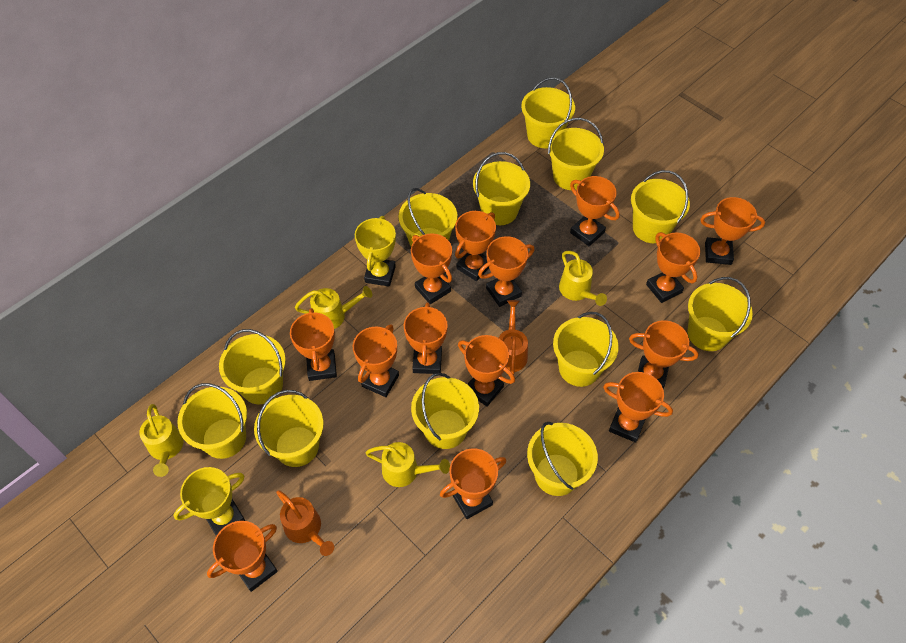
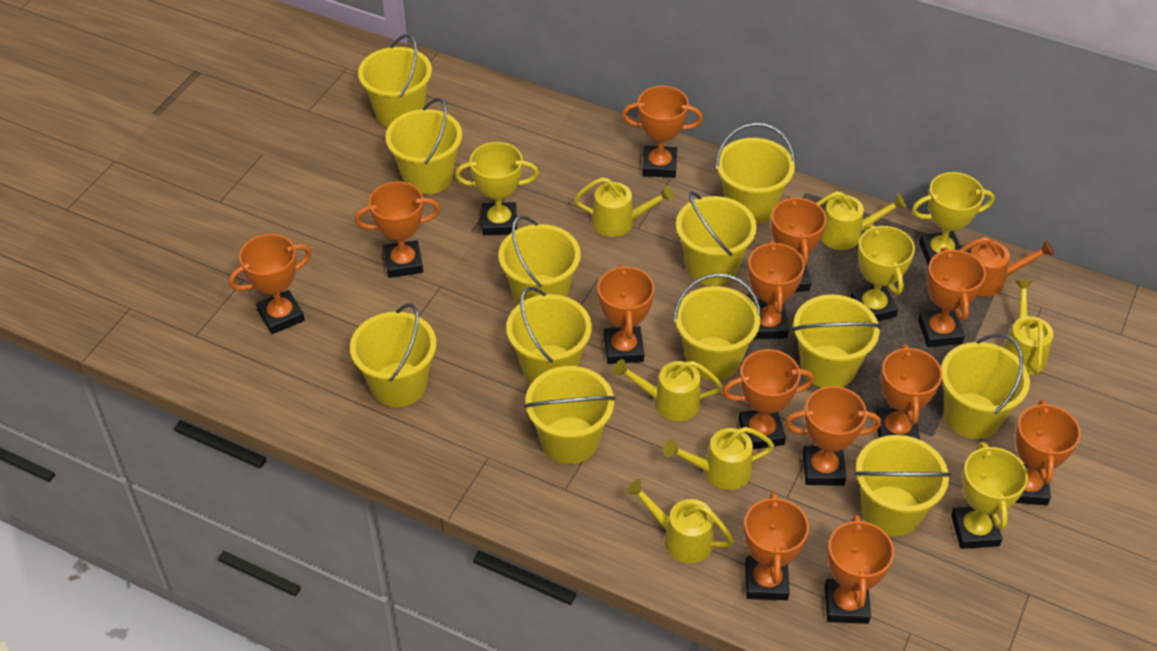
orange trophy: 14 -> 13
orange watering can: 2 -> 1
yellow trophy: 2 -> 4
yellow watering can: 4 -> 6

